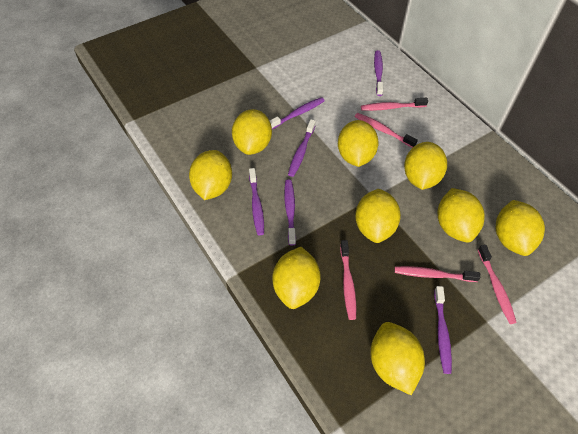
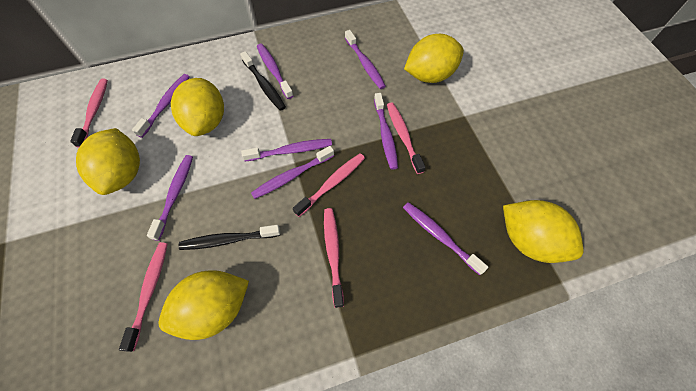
black toothbrush: 0 -> 2
purple toothbrush: 6 -> 8
yellow lemon: 9 -> 5

